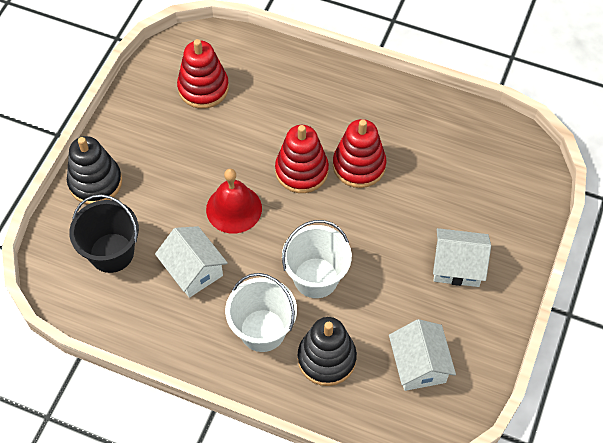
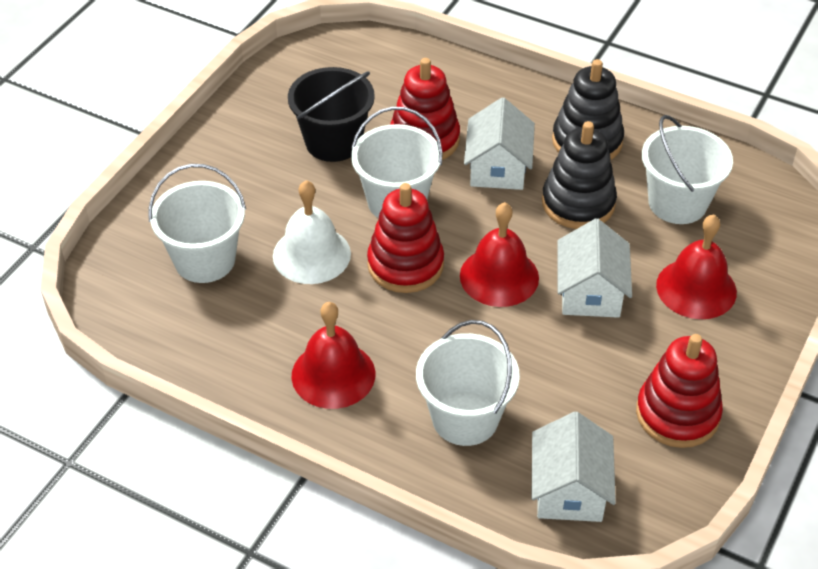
red bell: 1 -> 3
white bell: 0 -> 1
white bucket: 2 -> 4

